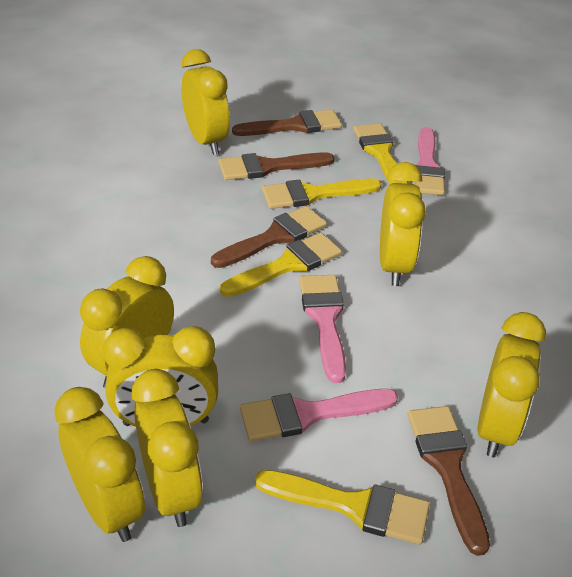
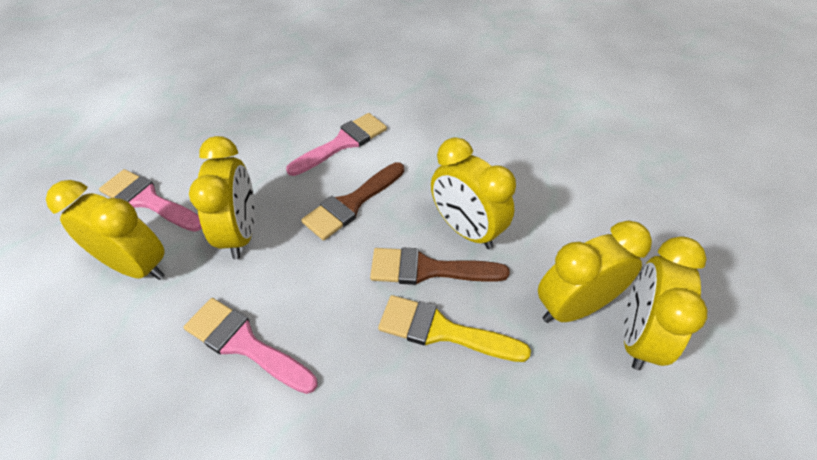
brown brush: 4 -> 2
yellow brush: 4 -> 1
yellow clock: 7 -> 5

